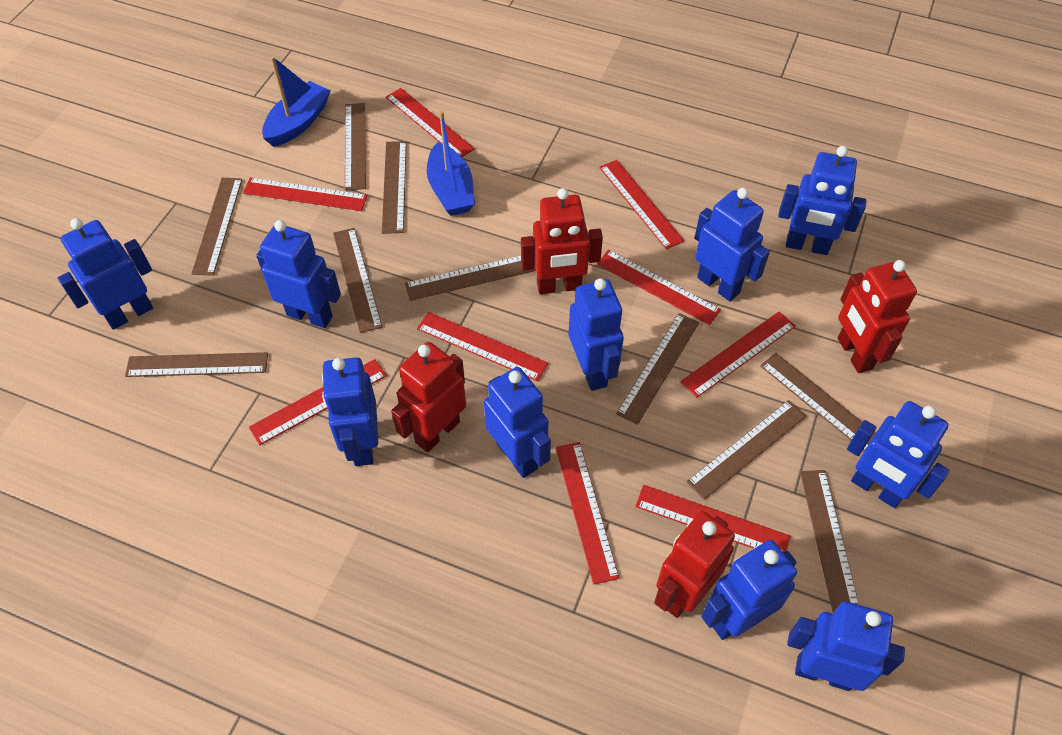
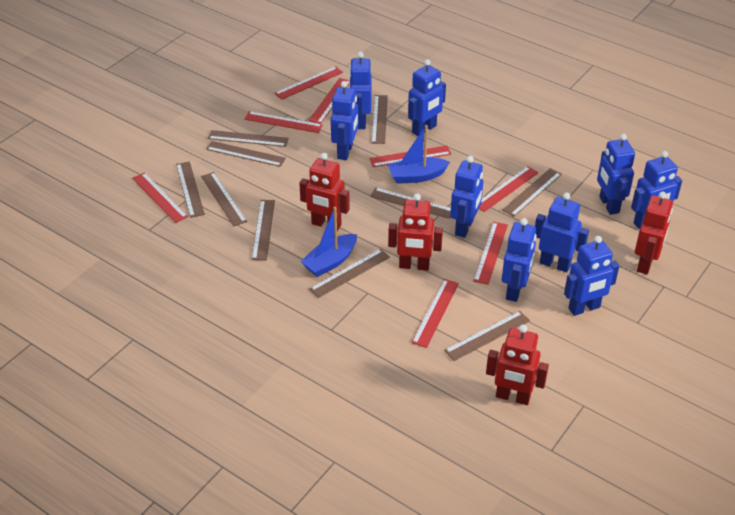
blue robot: 10 -> 9
red ruler: 9 -> 8

